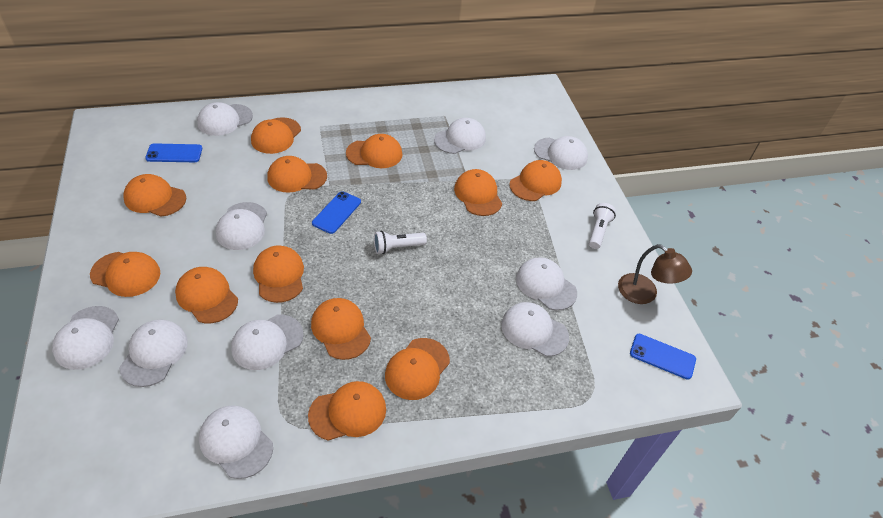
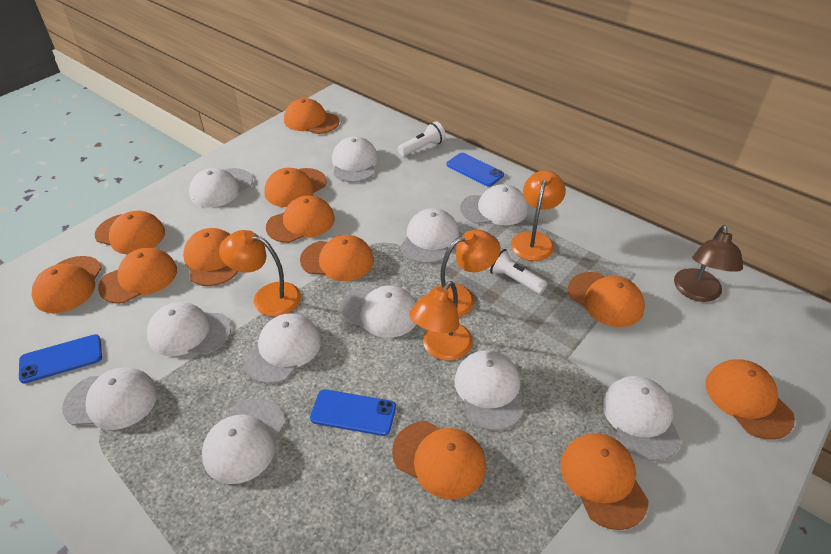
orange lamp: 0 -> 4
white cap: 10 -> 11

